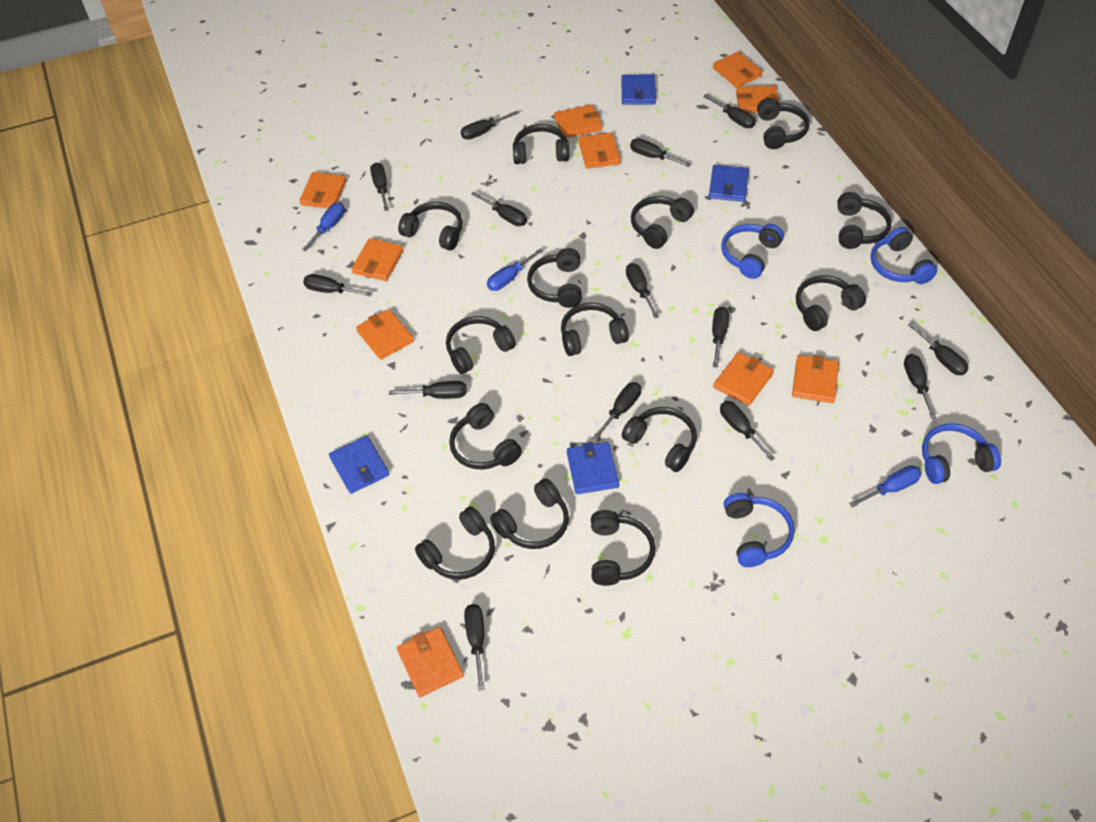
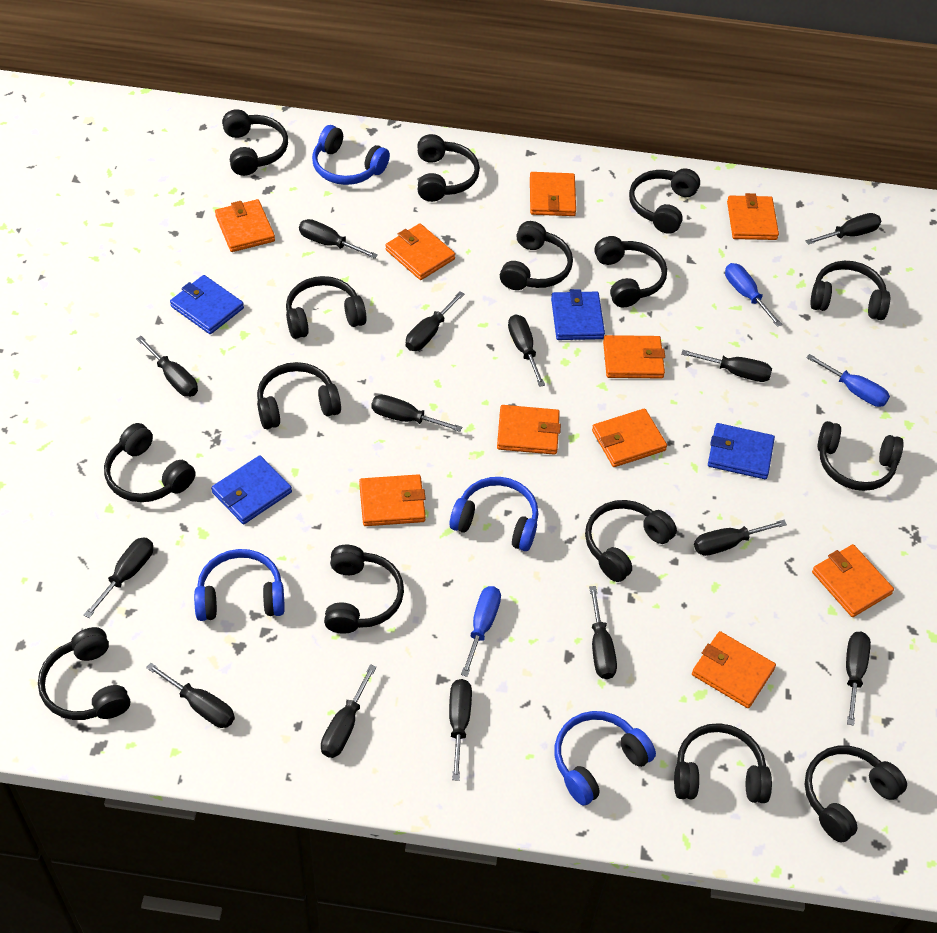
black headphones: 14 -> 15

